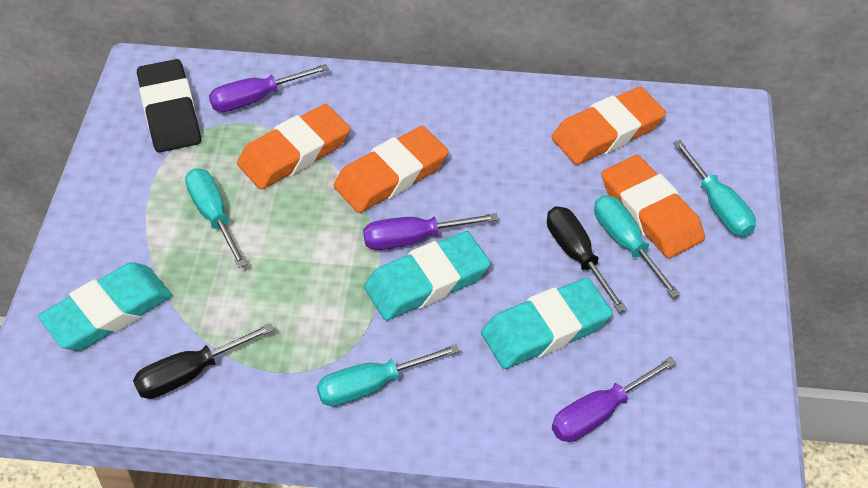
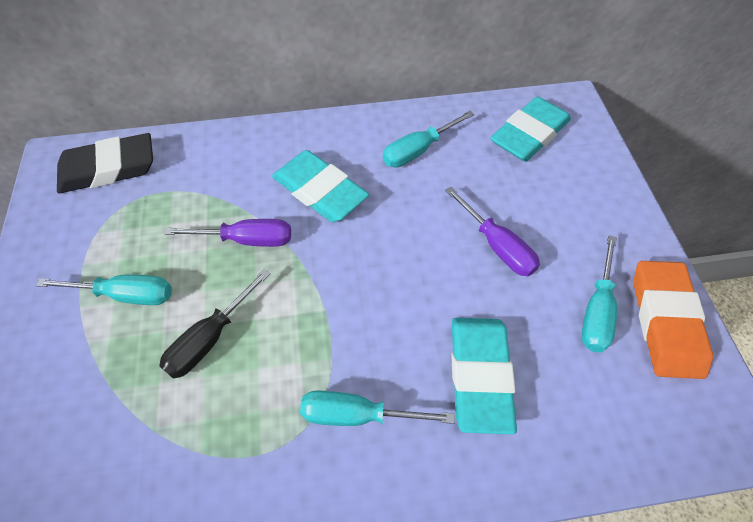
black screwdriver: 2 -> 1
orange eraser: 4 -> 1
purple screwdriver: 3 -> 2

